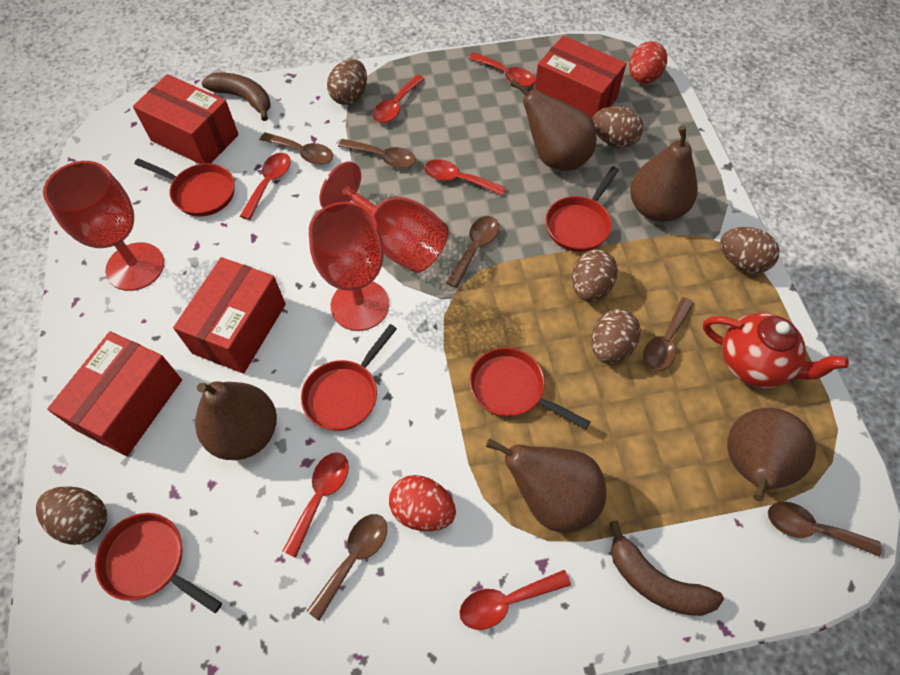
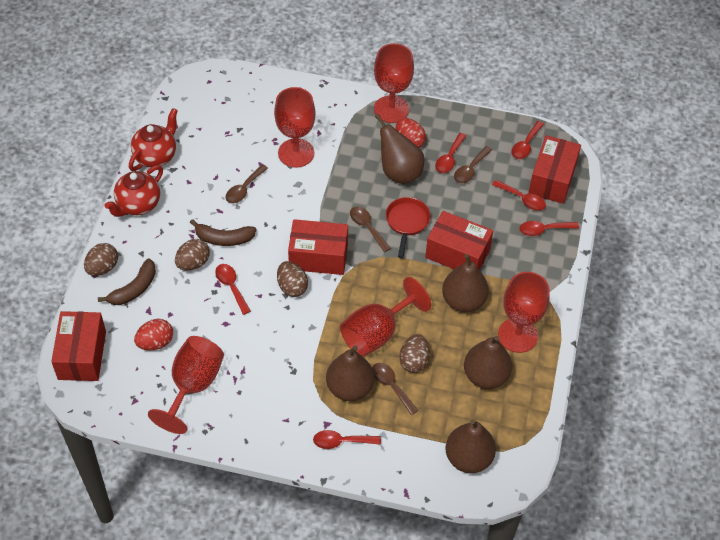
brown egg: 6 -> 4
brown spoon: 6 -> 4
red goblet: 3 -> 5
red pan: 5 -> 1
red teapot: 1 -> 2

